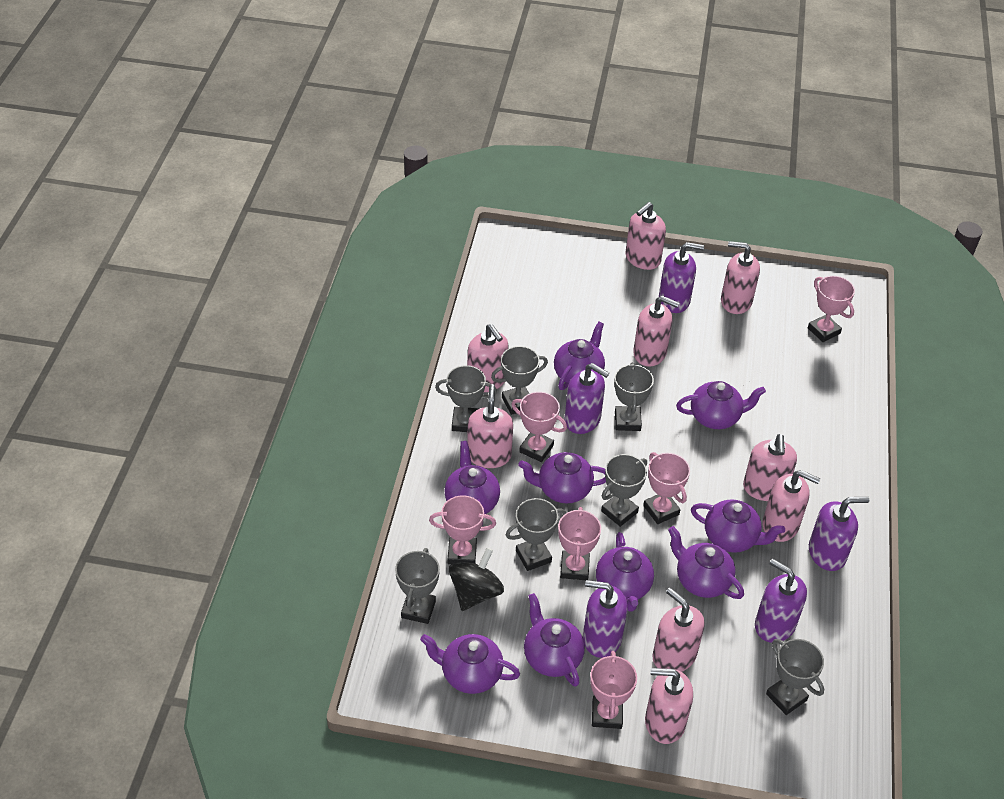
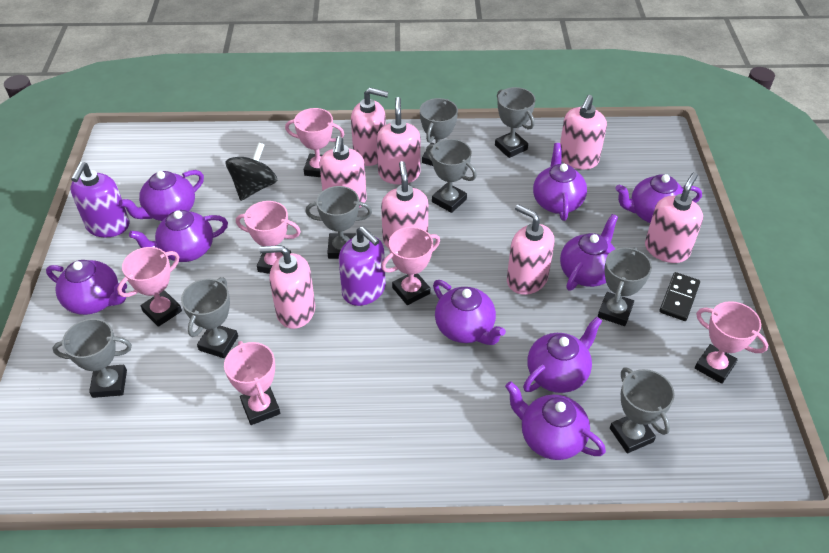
black domino: 0 -> 1
grey trophy: 7 -> 8
pink soap dispenser: 9 -> 8
purple soap dispenser: 5 -> 2

